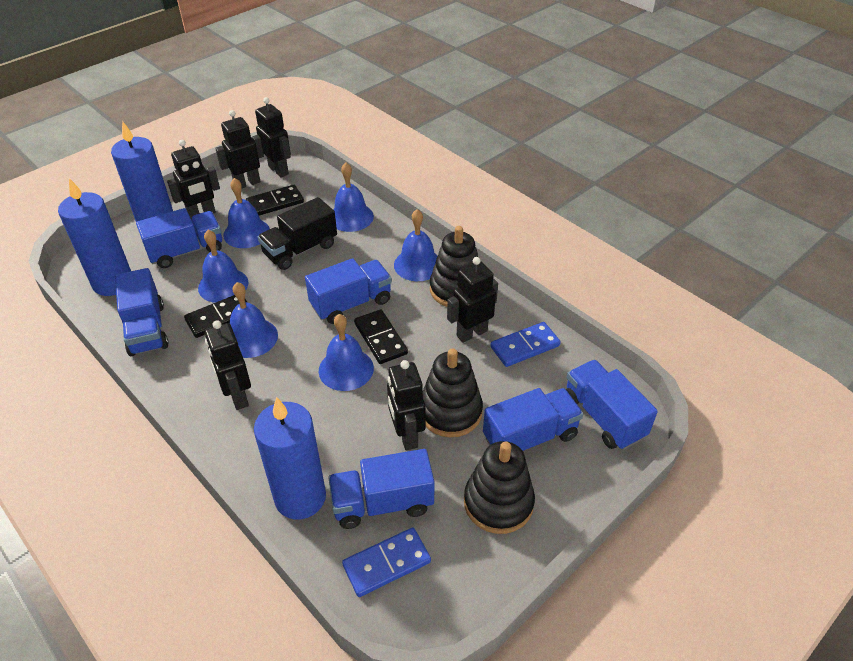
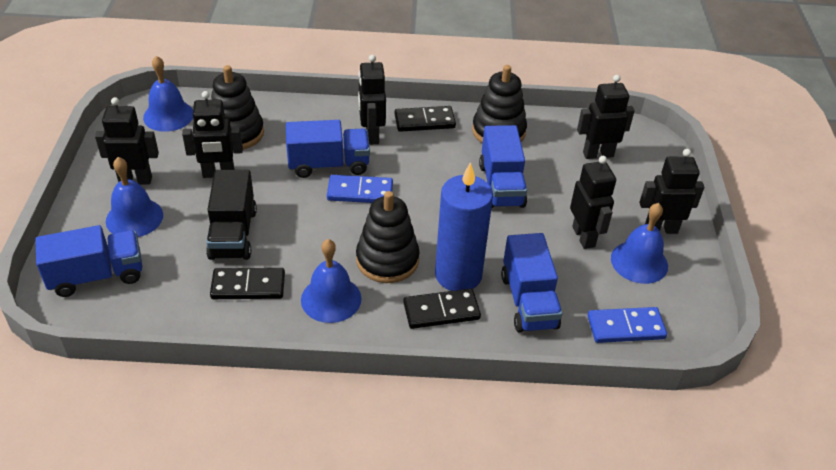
blue bell: 6 -> 4
blue candle: 3 -> 1
blue truck: 6 -> 4

